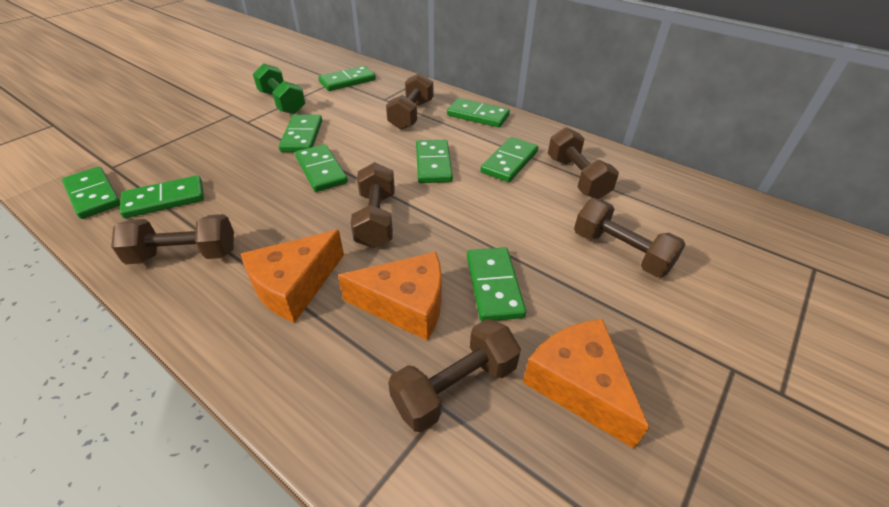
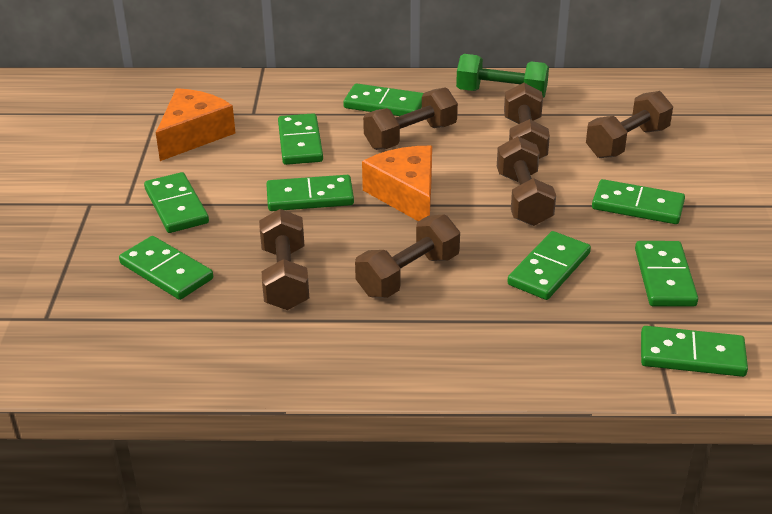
orange cheese: 3 -> 2

